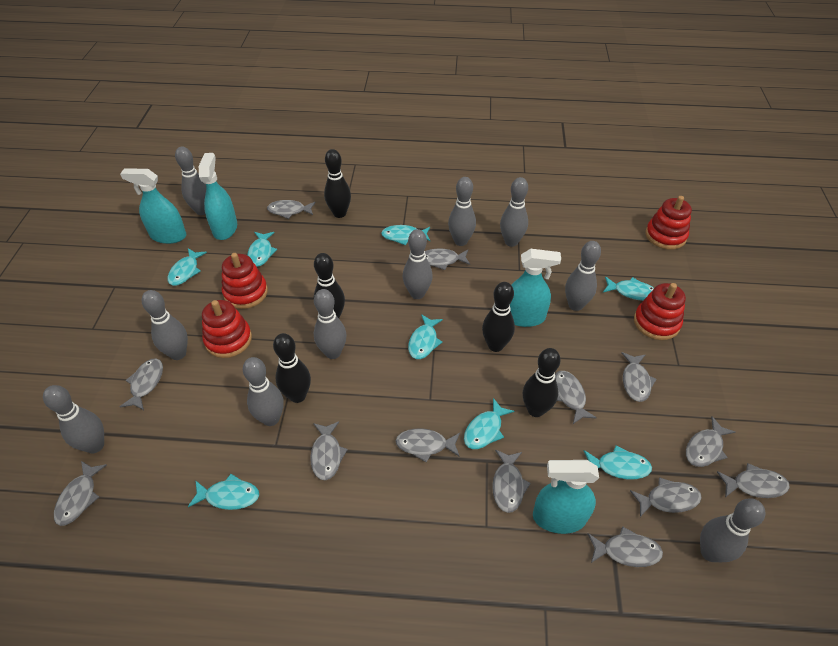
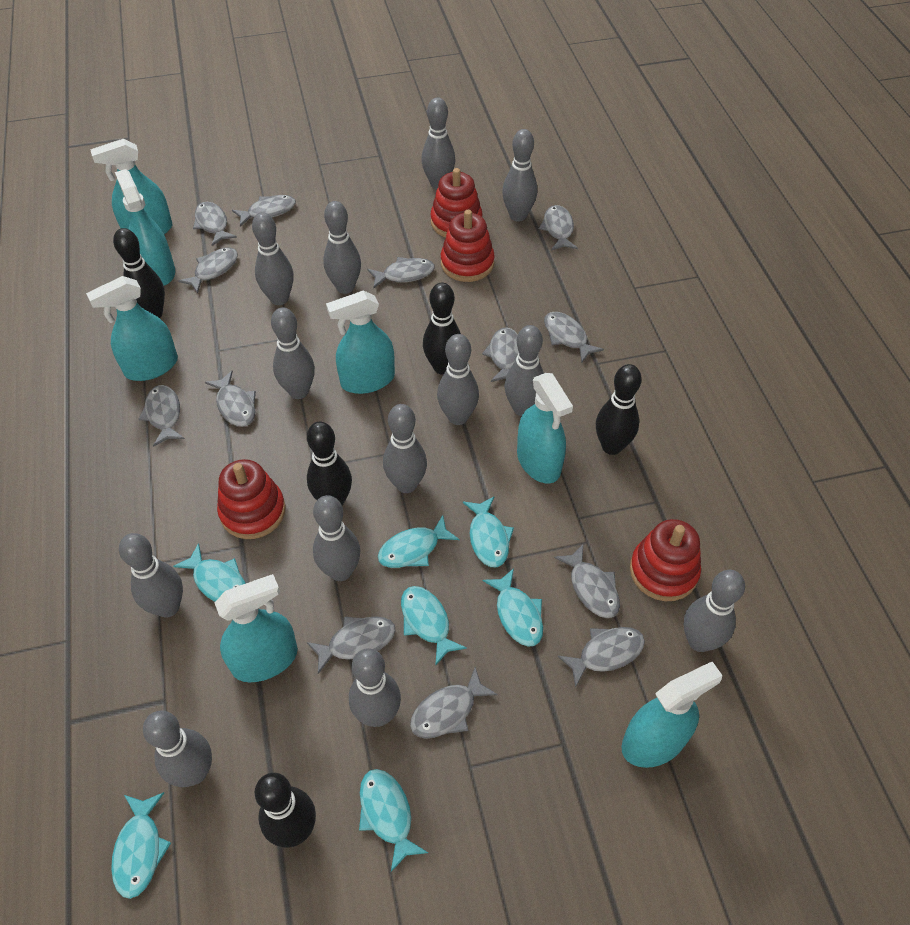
grey bowling pin: 10 -> 13
turquoise fish: 8 -> 7
turquoise spray bottle: 4 -> 7

